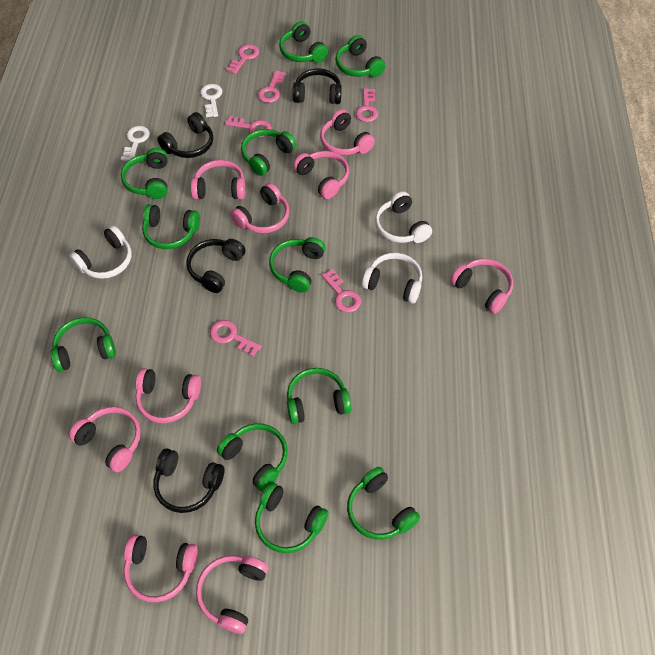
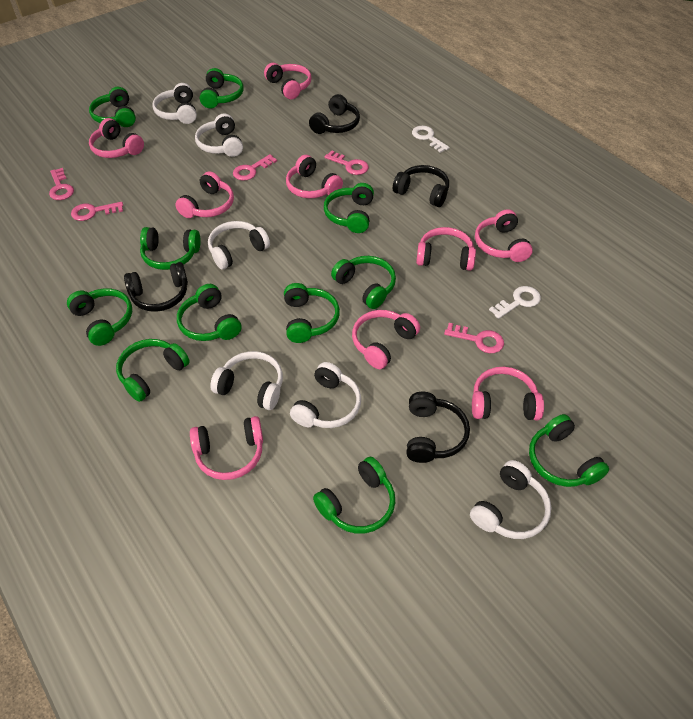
pink key: 6 -> 5
white headphones: 3 -> 6

